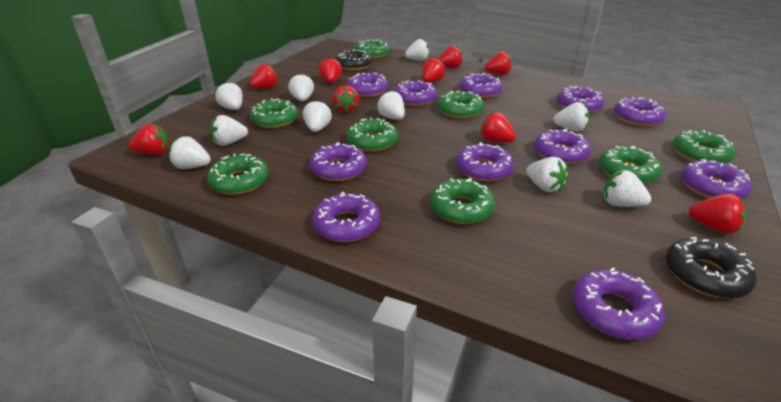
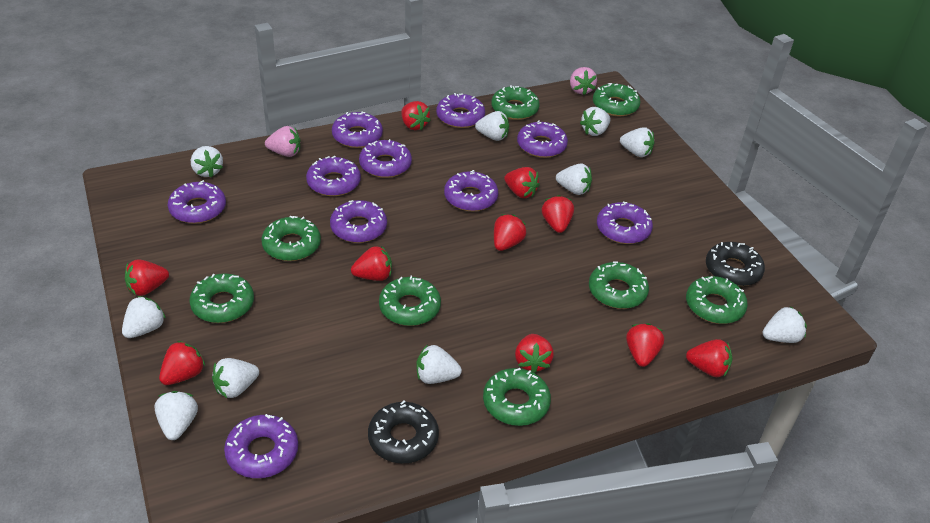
pink strawberry: 0 -> 2
purple donut: 11 -> 10
red strawberry: 9 -> 10

